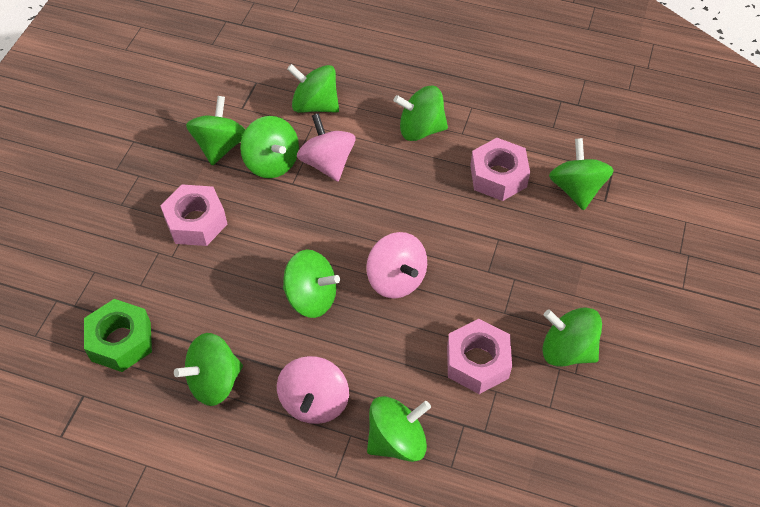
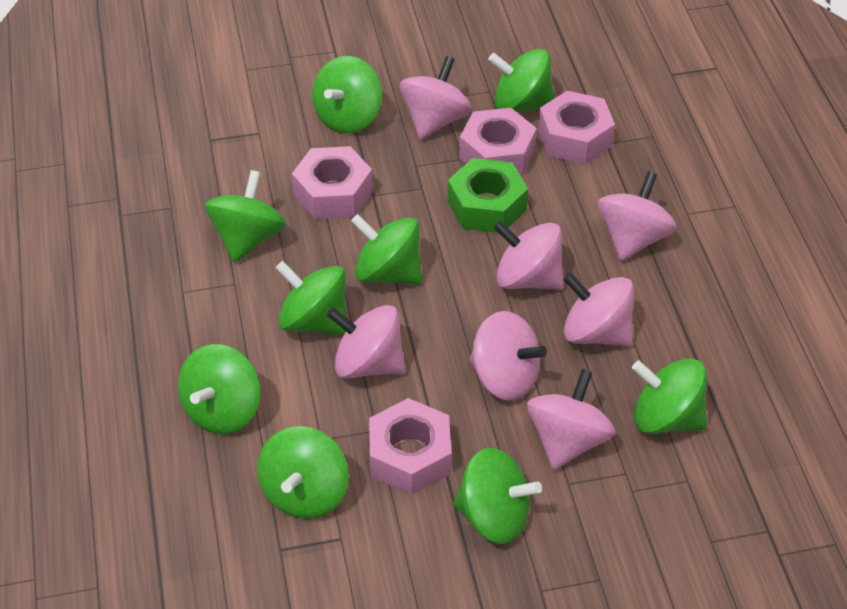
pink nut: 3 -> 4
pink spinning top: 3 -> 7

